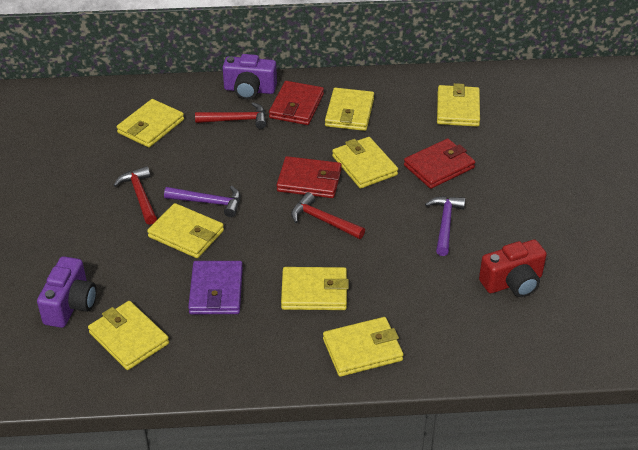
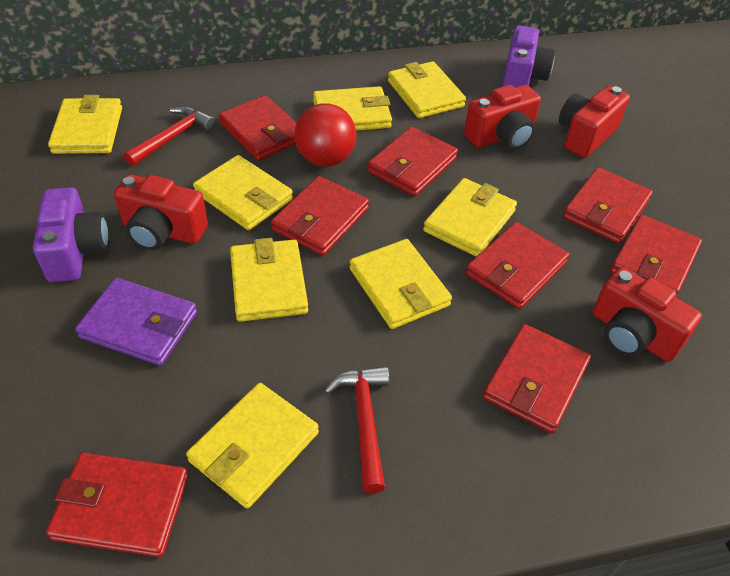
purple hammer: 2 -> 0
red ball: 0 -> 1
red camera: 1 -> 4
red hammer: 3 -> 2
red wallet: 3 -> 8

